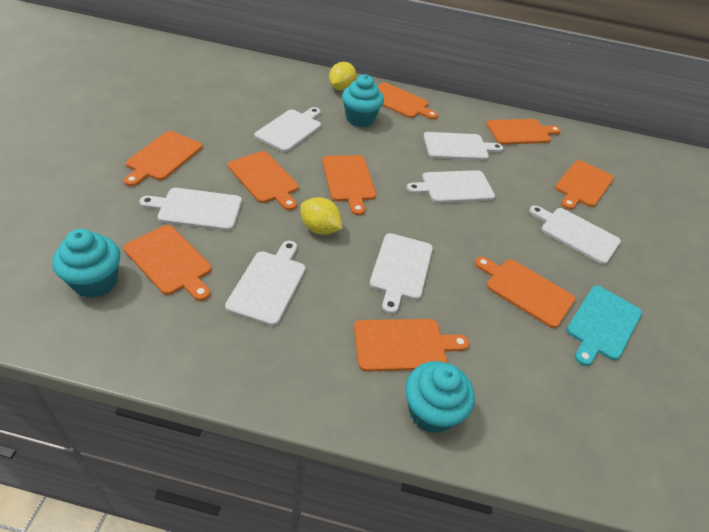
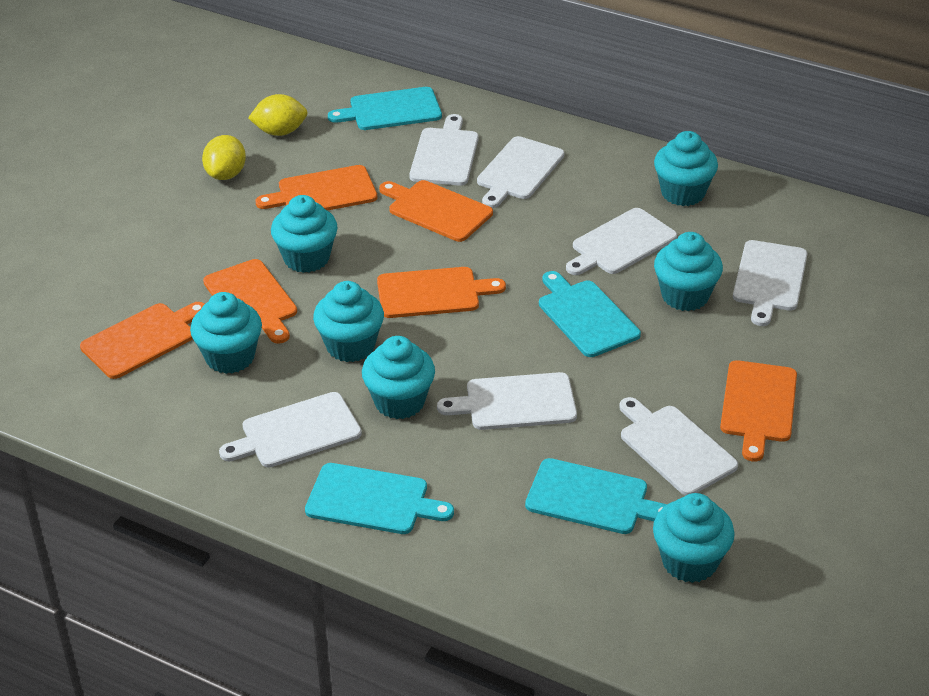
orange cutting board: 9 -> 6
turquoise cupcake: 3 -> 7
turquoise cutting board: 1 -> 4

